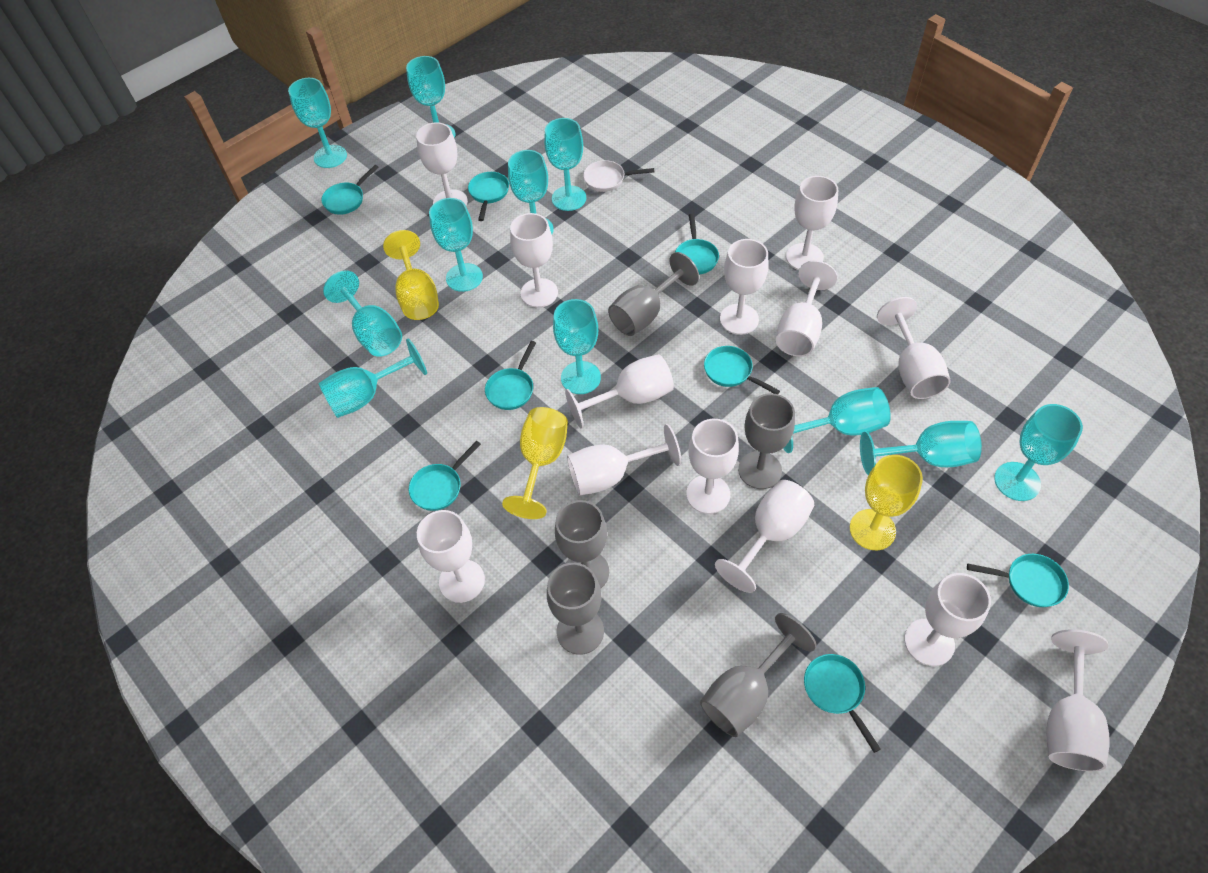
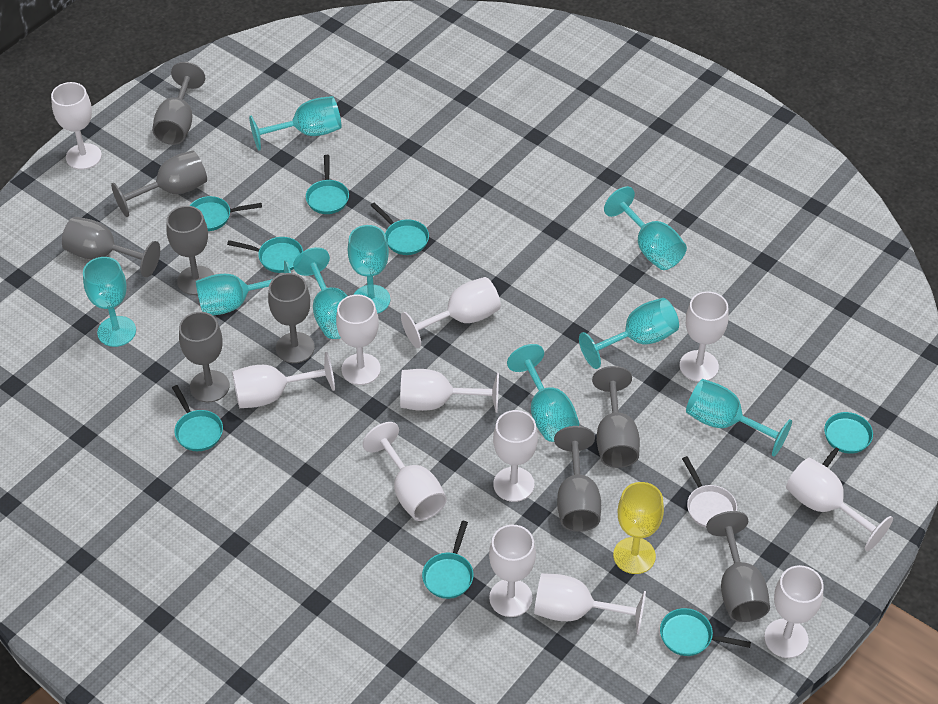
grey goblet: 5 -> 9
turquoise goblet: 11 -> 9
white goblet: 13 -> 12
yellow goblet: 3 -> 1

